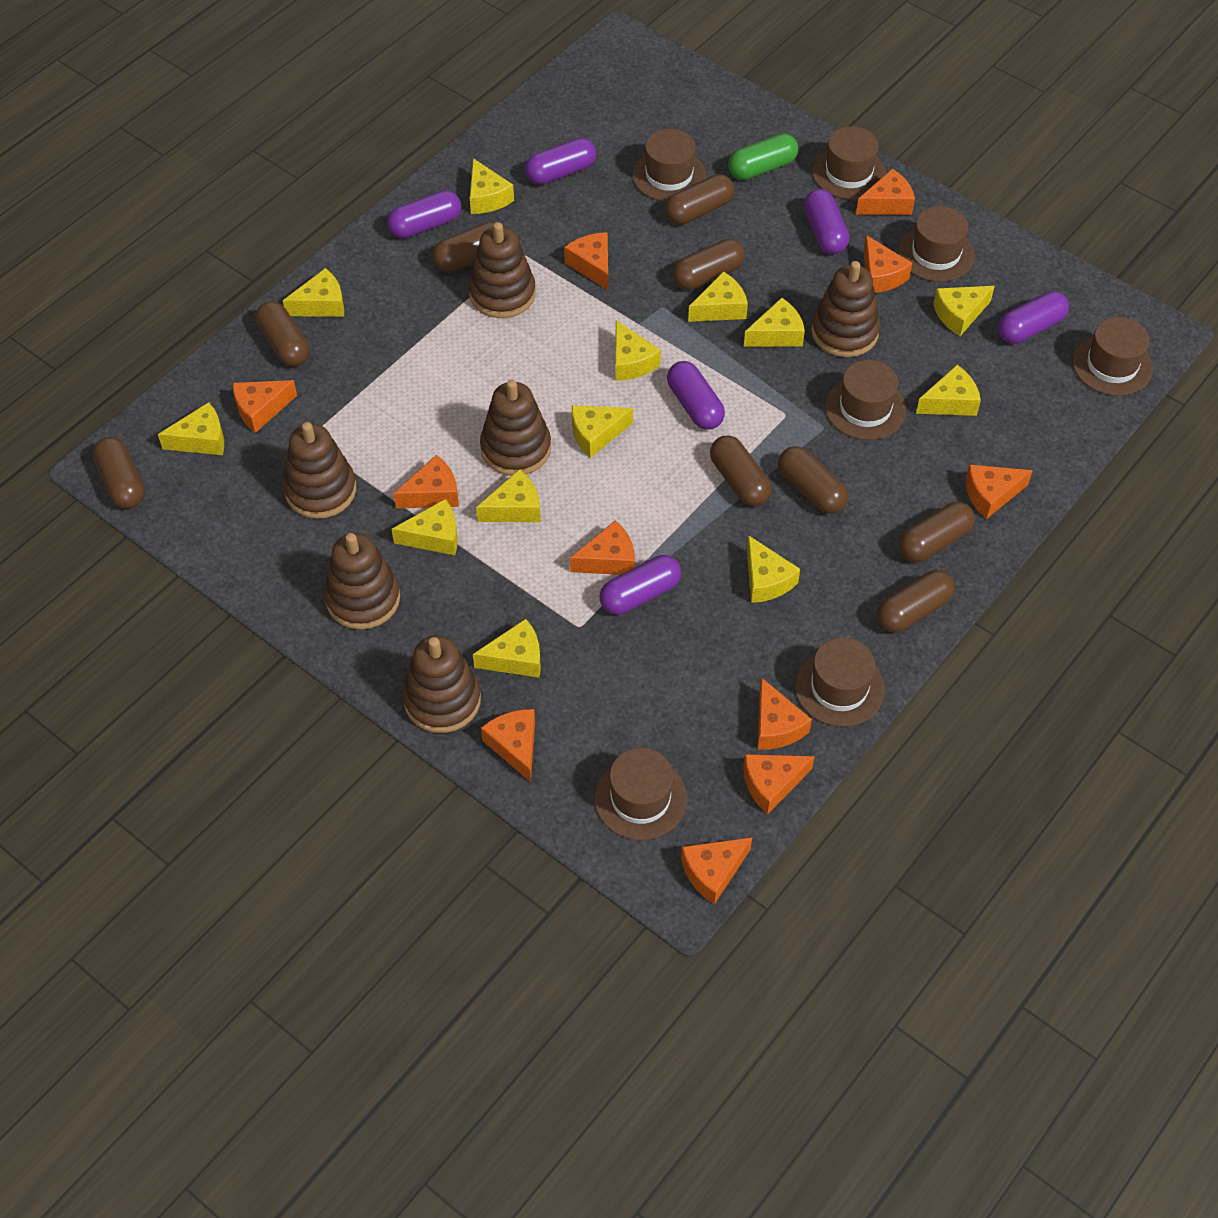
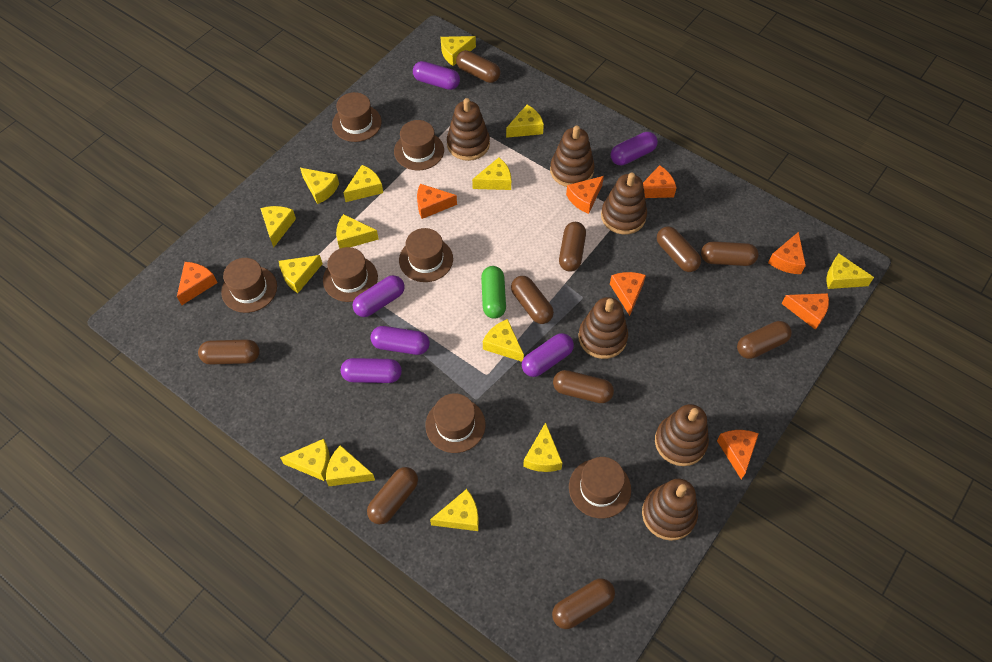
brown capsule: 9 -> 10
orange cheese: 11 -> 8
yellow cheese: 13 -> 14

